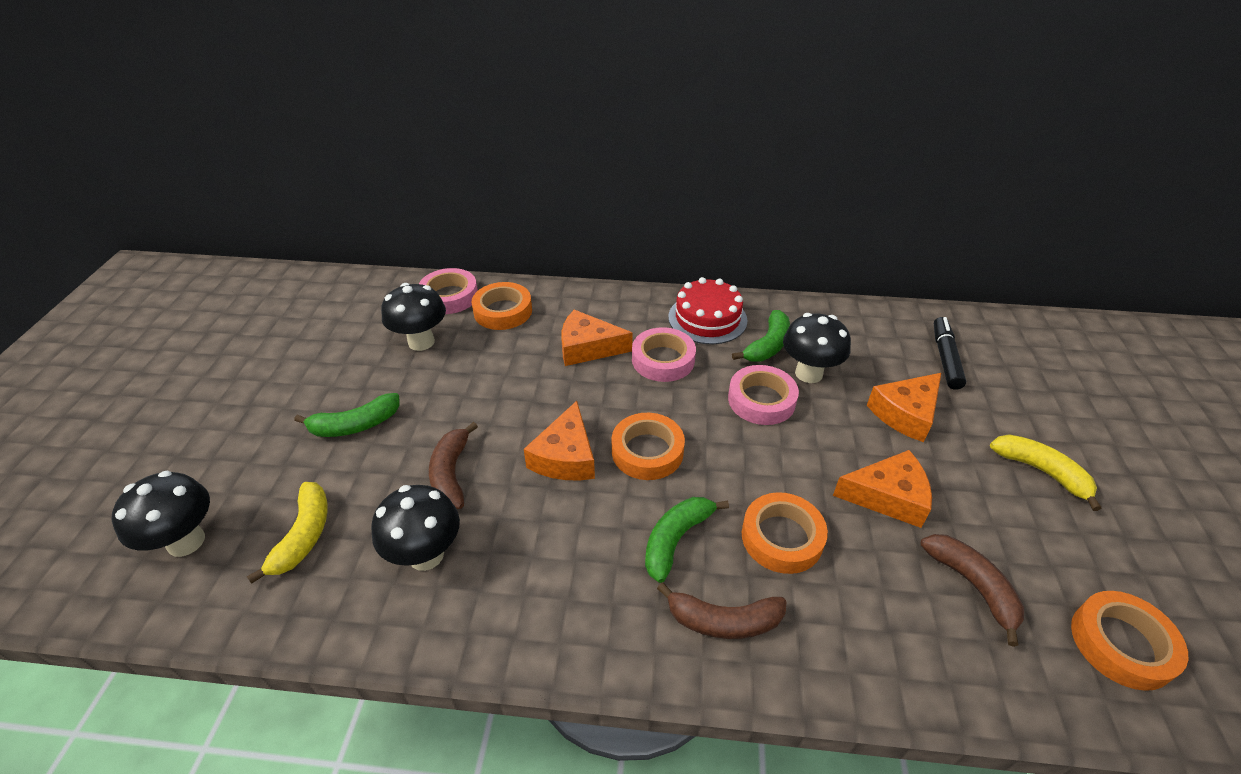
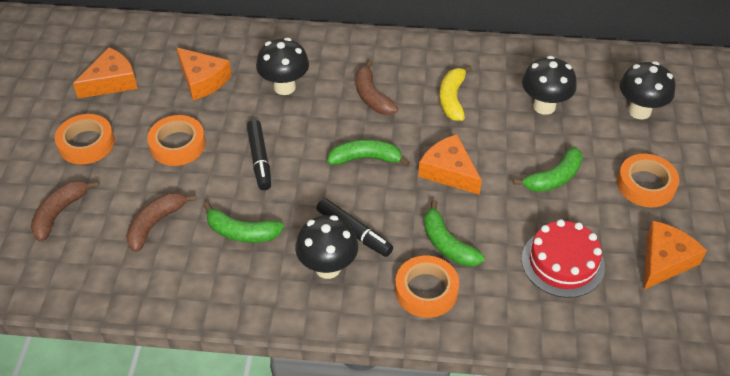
black marker: 1 -> 2
green banana: 3 -> 4
pink tape: 3 -> 0
yellow banana: 2 -> 1

